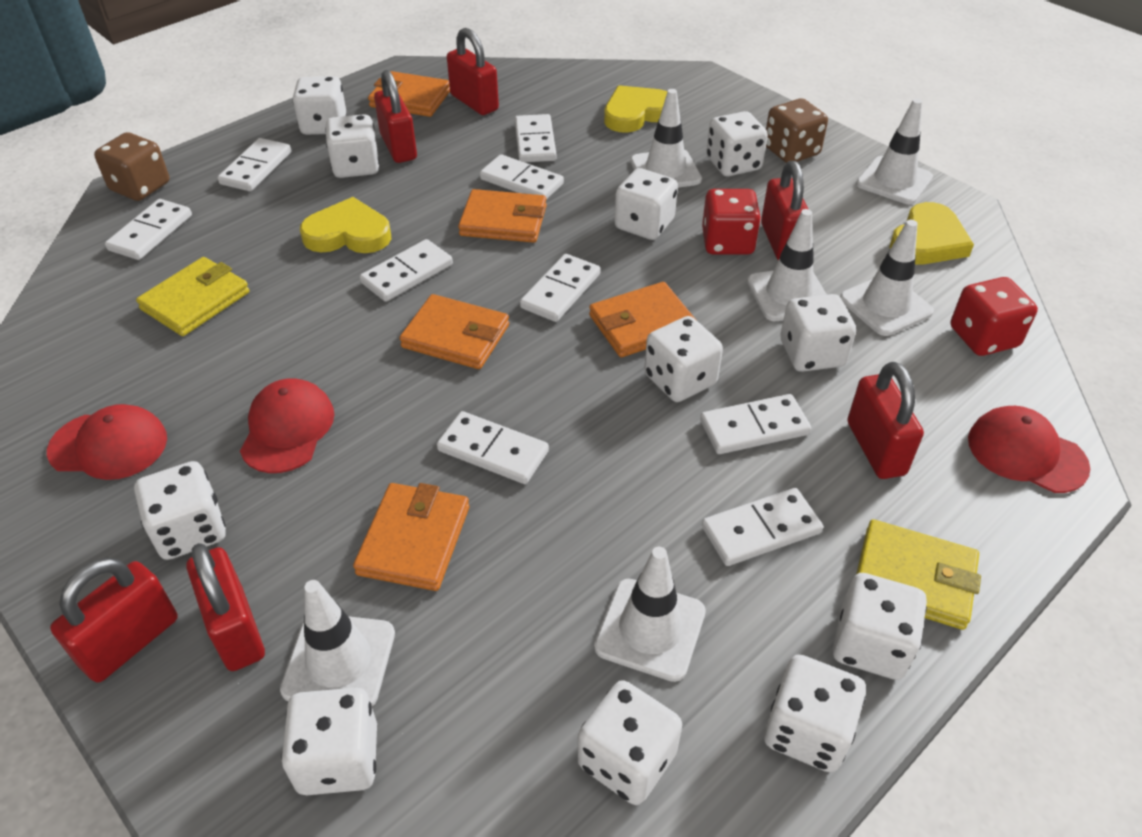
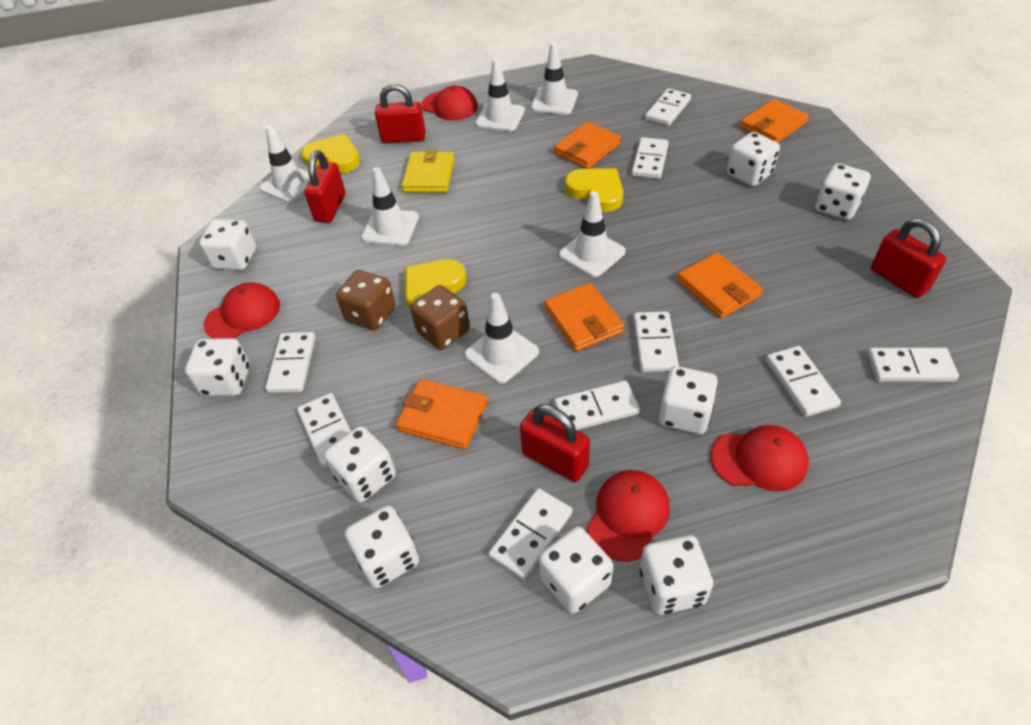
red cap: 3 -> 4
red dice: 2 -> 0
red padlock: 6 -> 4
white dice: 11 -> 9
yellow wallet: 2 -> 1

